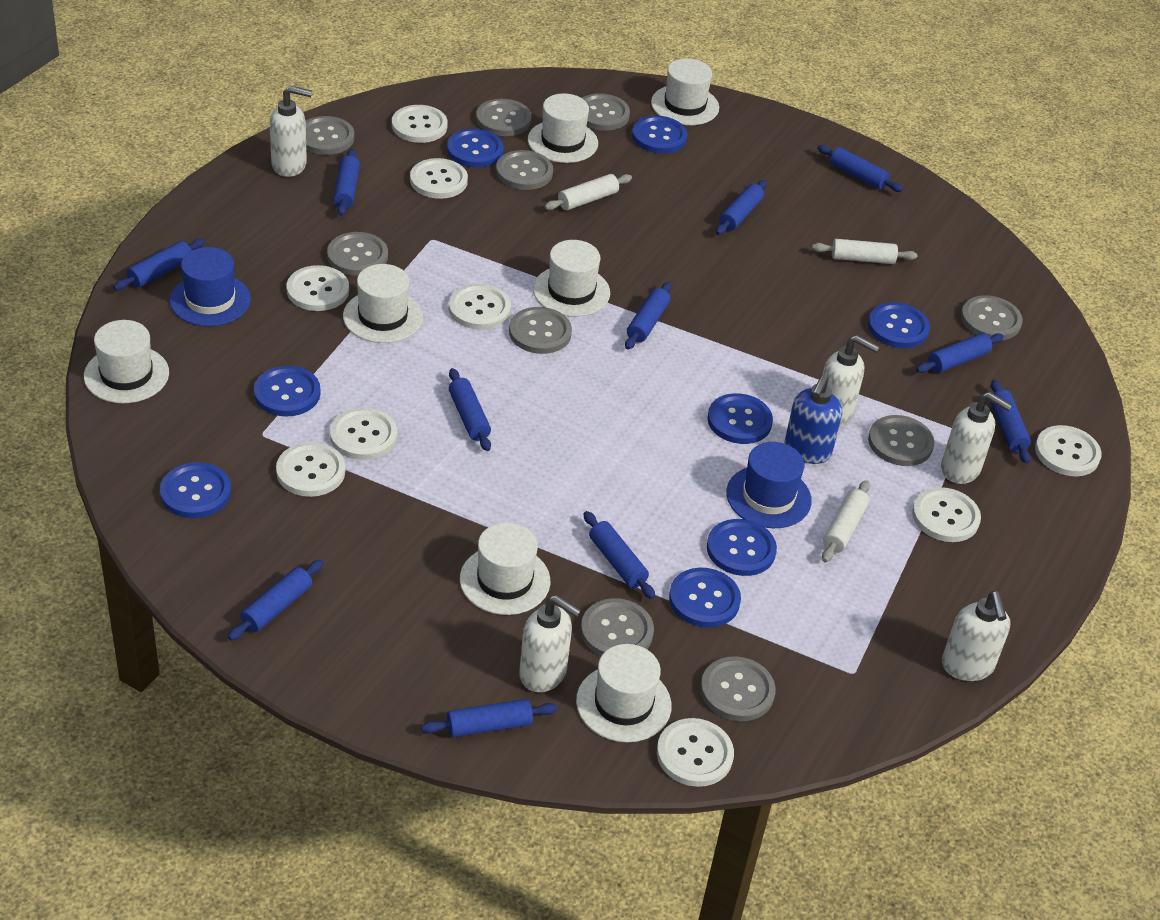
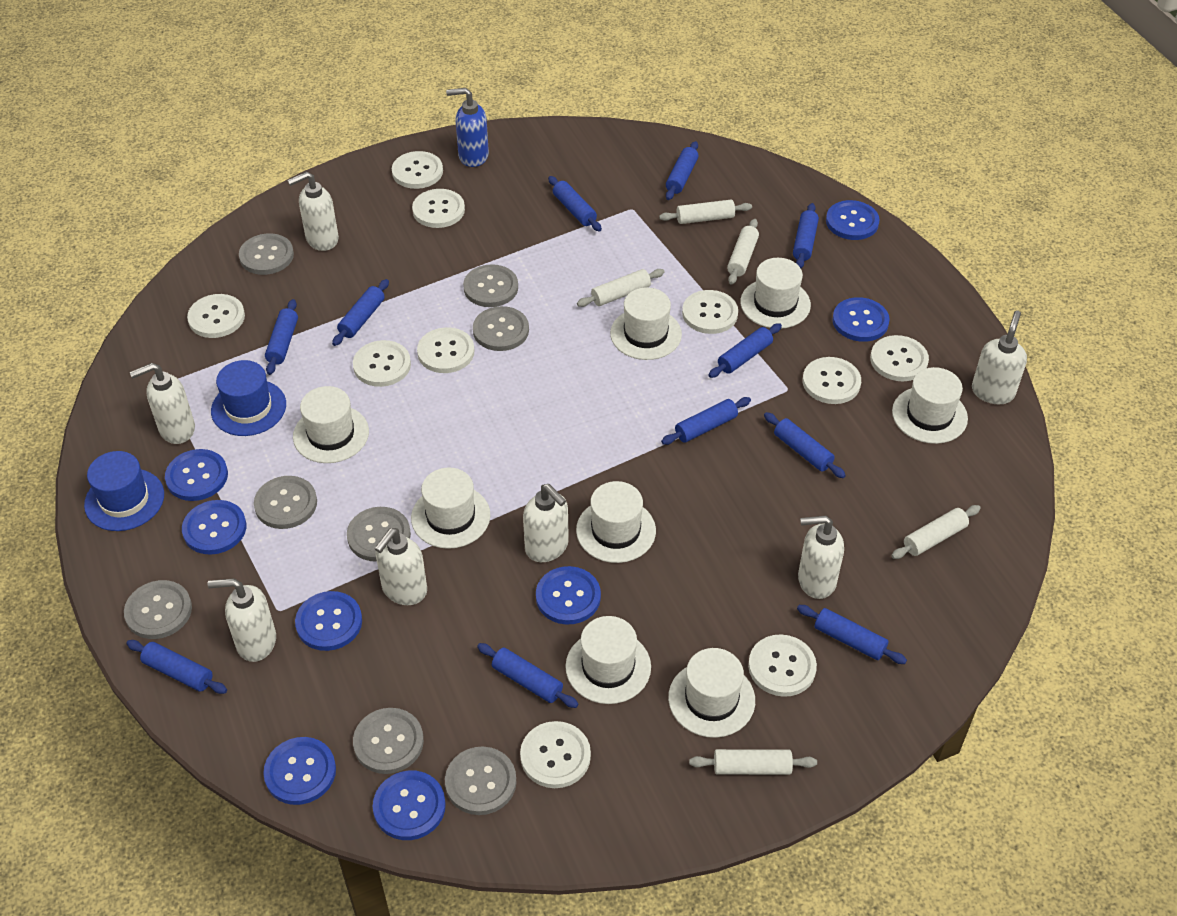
grey button: 10 -> 8
white button: 9 -> 10
white hat: 7 -> 8
white rolling pin: 3 -> 5
white soap dispenser: 5 -> 7

